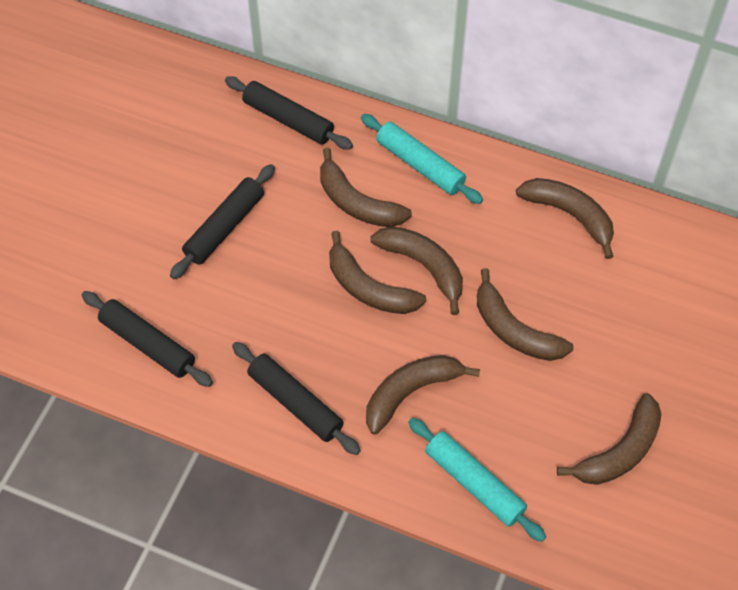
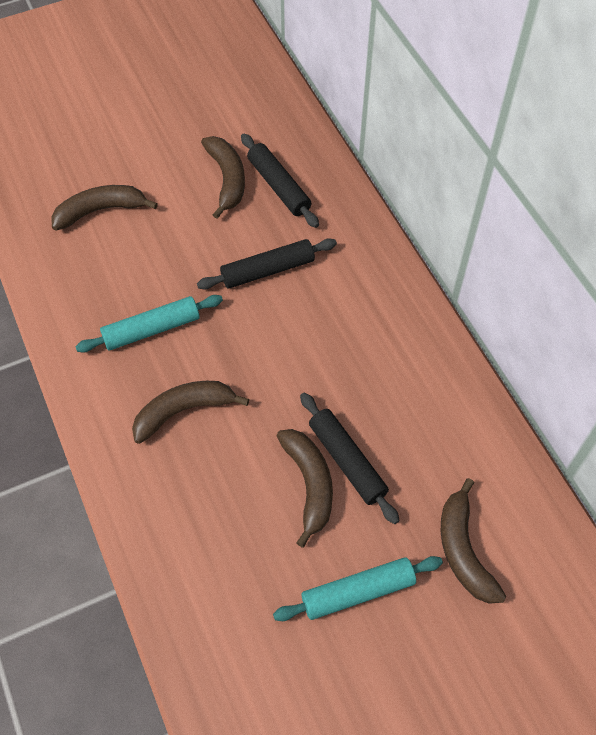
black rolling pin: 4 -> 3
brown banana: 7 -> 5

